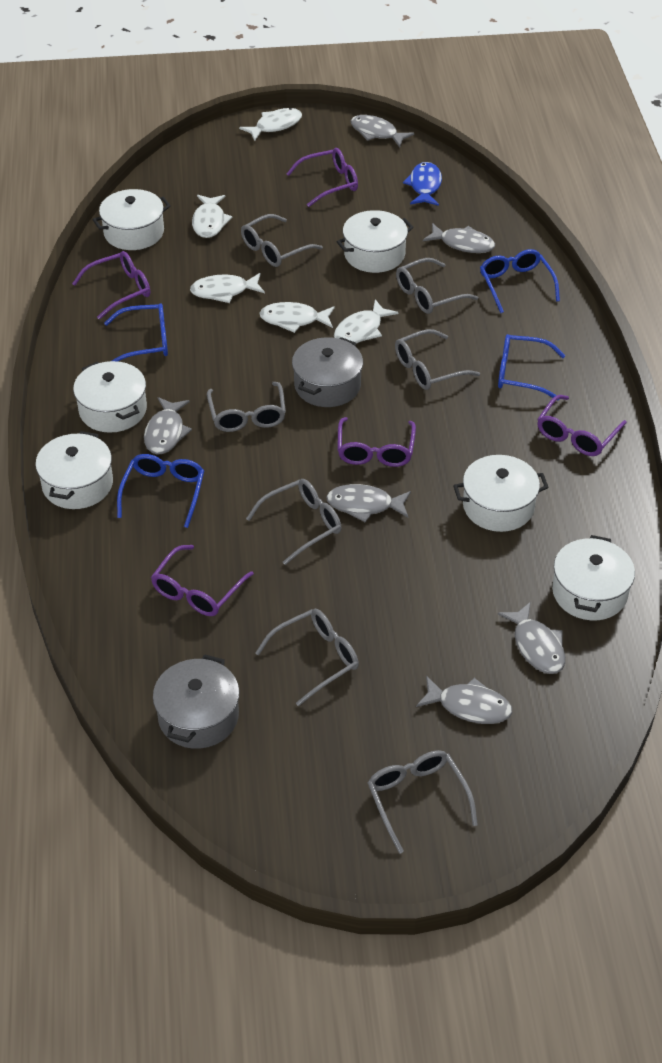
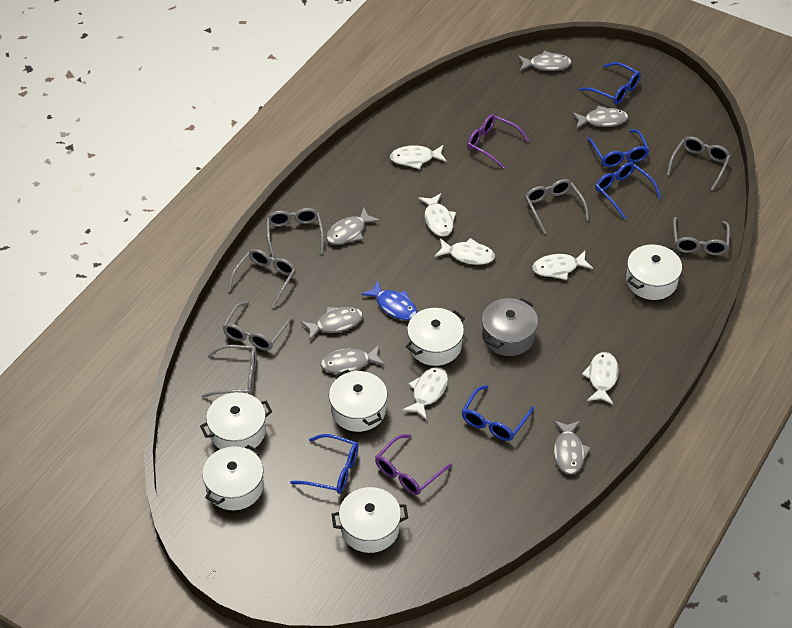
blue glasses: 4 -> 5
grey pot: 2 -> 1
purple glasses: 5 -> 2
white fish: 5 -> 6

